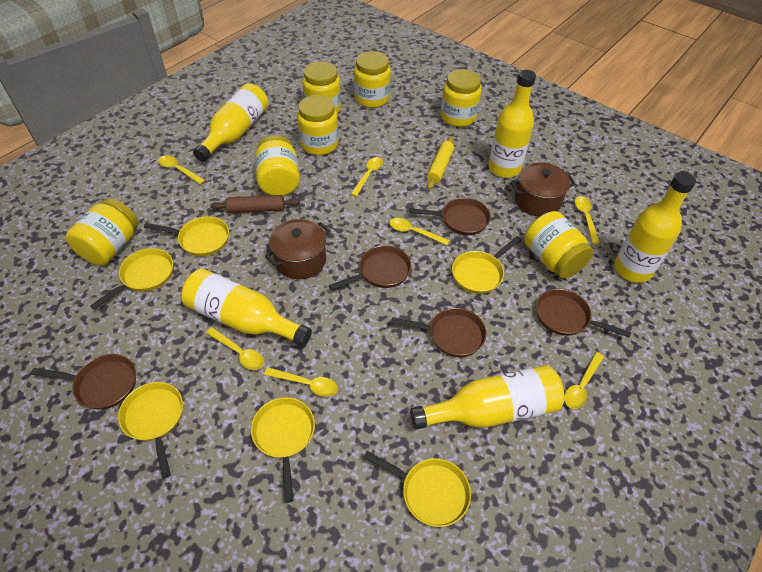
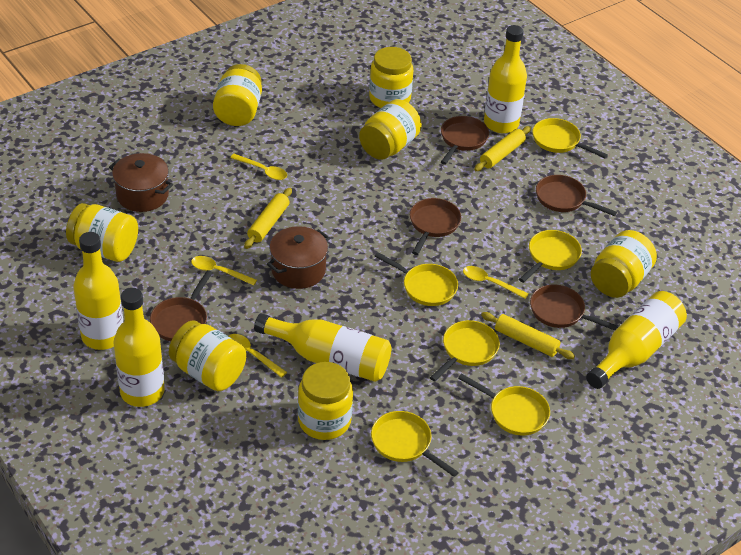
brown rolling pin: 1 -> 0
yellow rolling pin: 1 -> 3
yellow spoon: 7 -> 4

